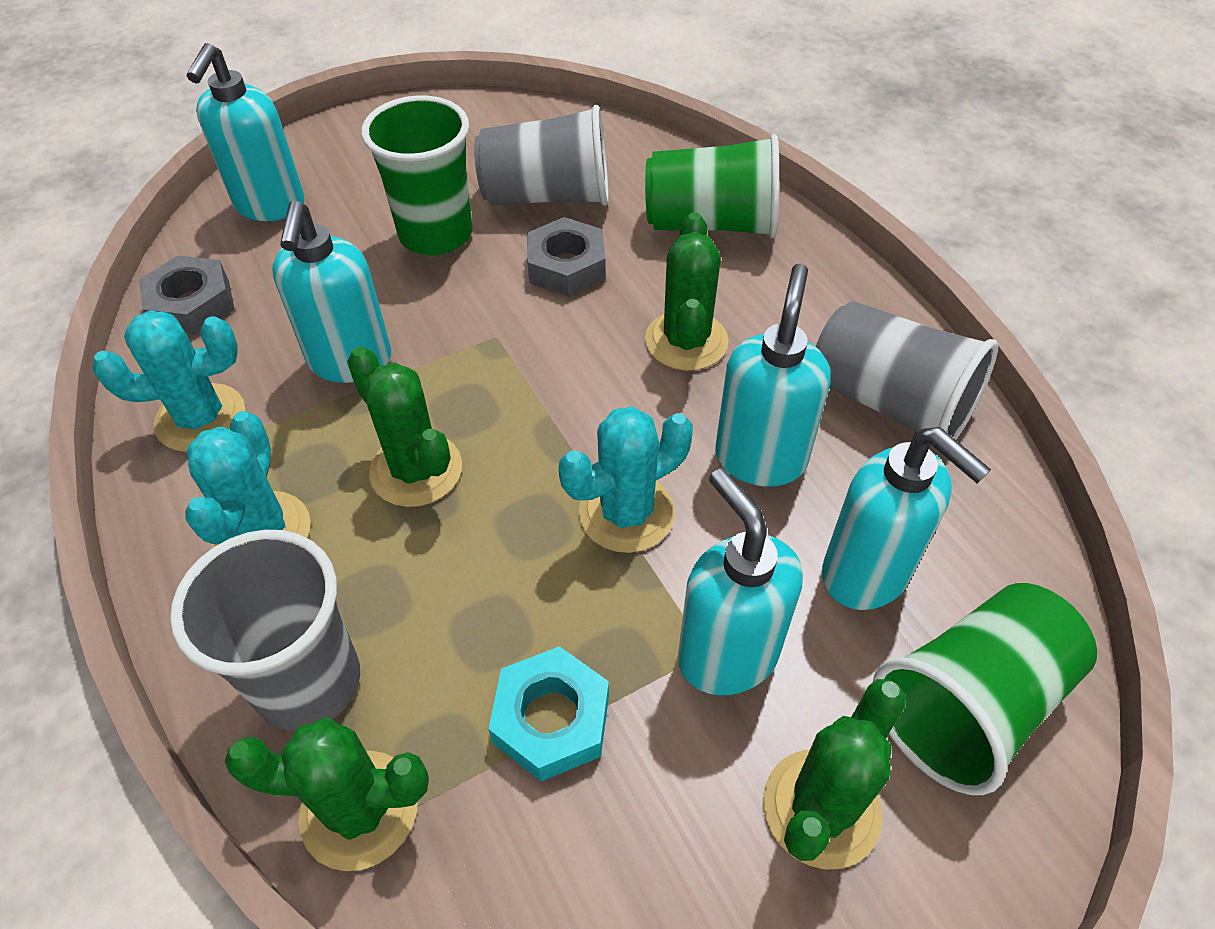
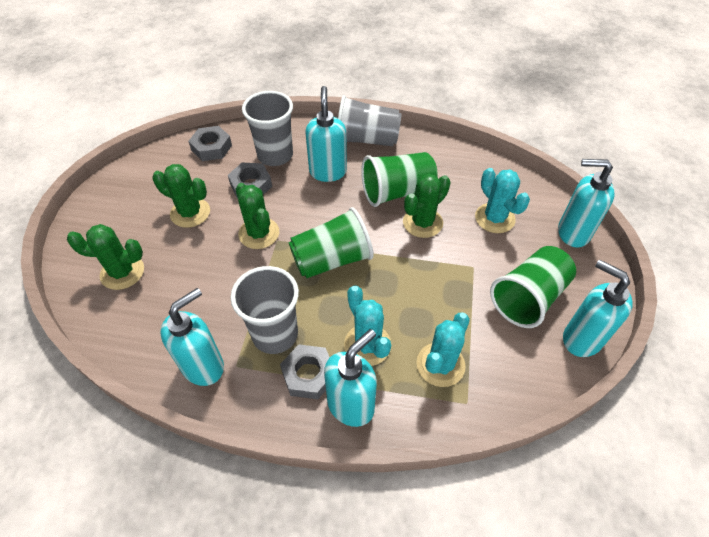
grey nut: 2 -> 3
turquoise nut: 1 -> 0

